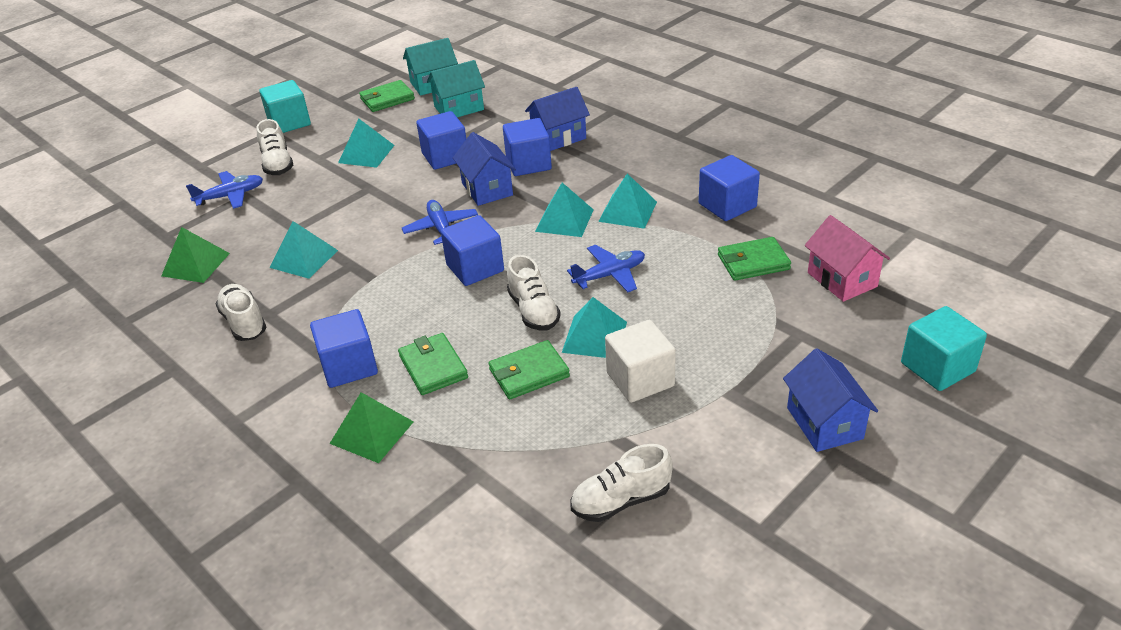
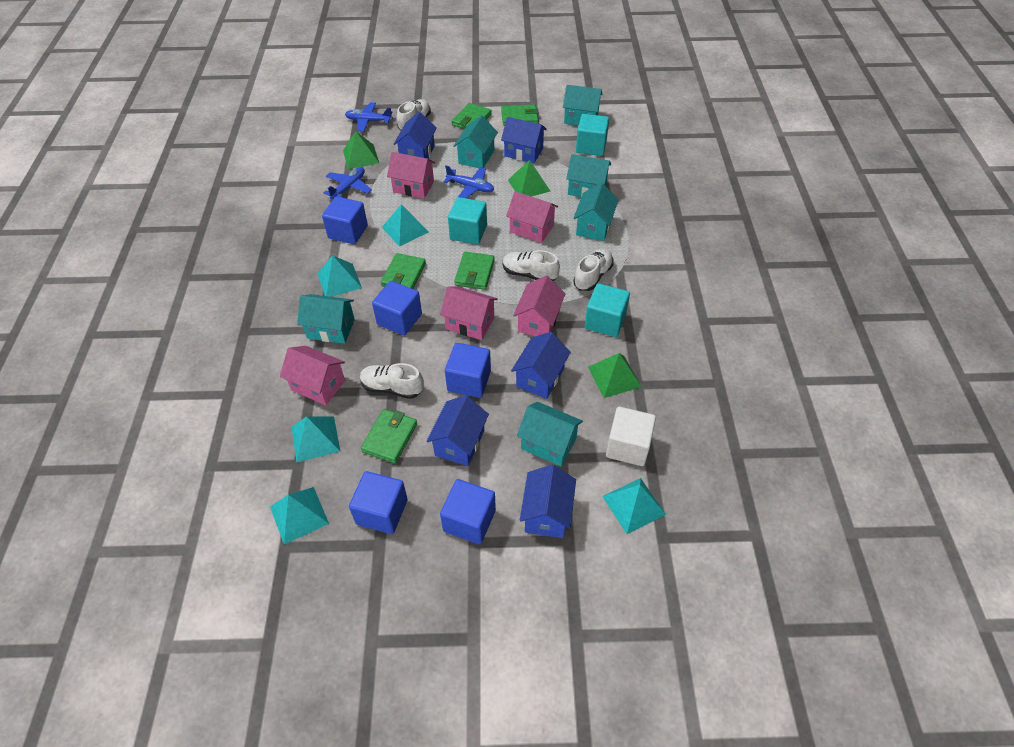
blue house: 3 -> 5
green pyramid: 2 -> 3
green wallet: 4 -> 5
pink house: 1 -> 5
turquoise cube: 2 -> 3
turquoise house: 2 -> 6

